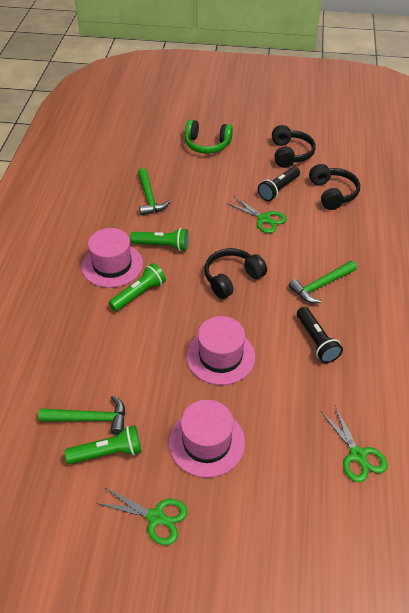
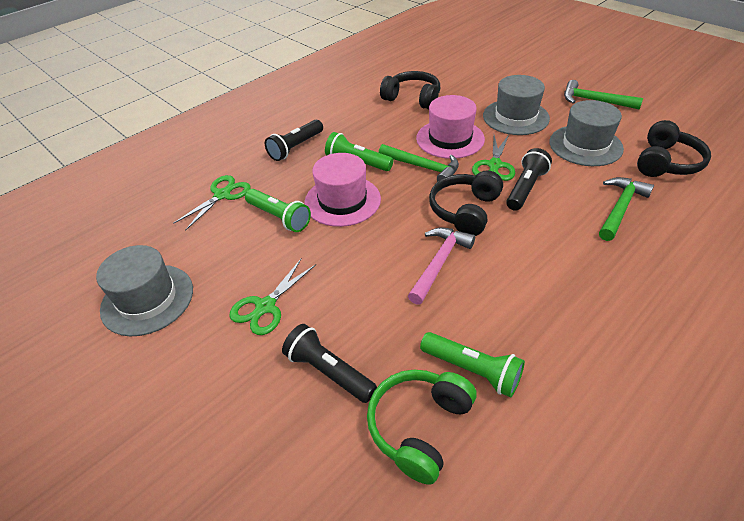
black flashlight: 2 -> 3
grey hat: 0 -> 3
pink hammer: 0 -> 1
pink hat: 3 -> 2

